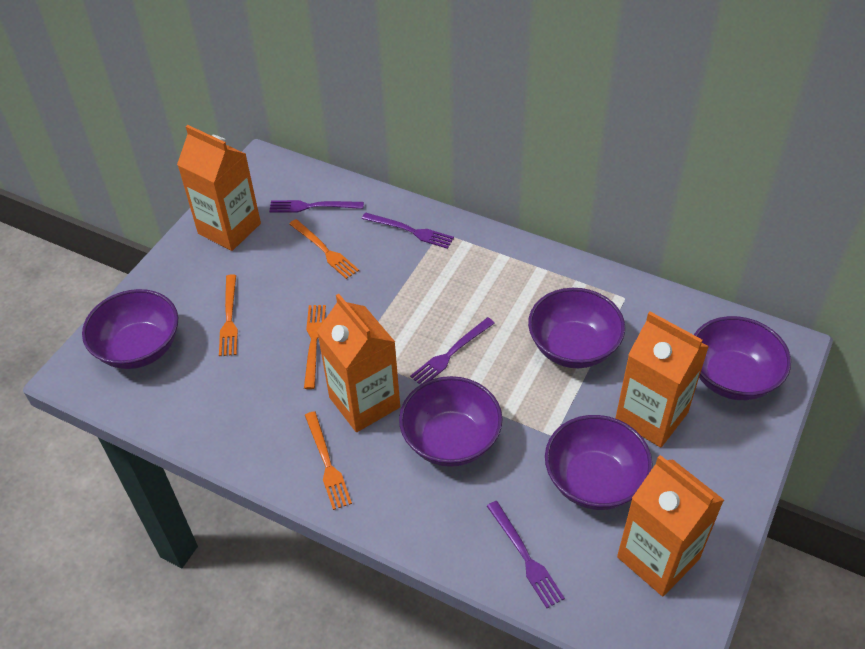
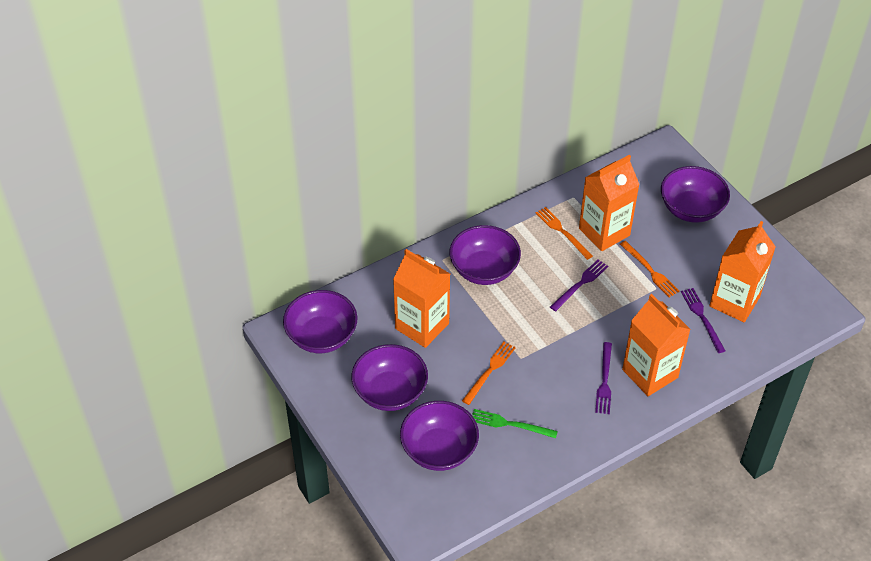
green fork: 0 -> 1
orange fork: 4 -> 3
purple fork: 4 -> 3

